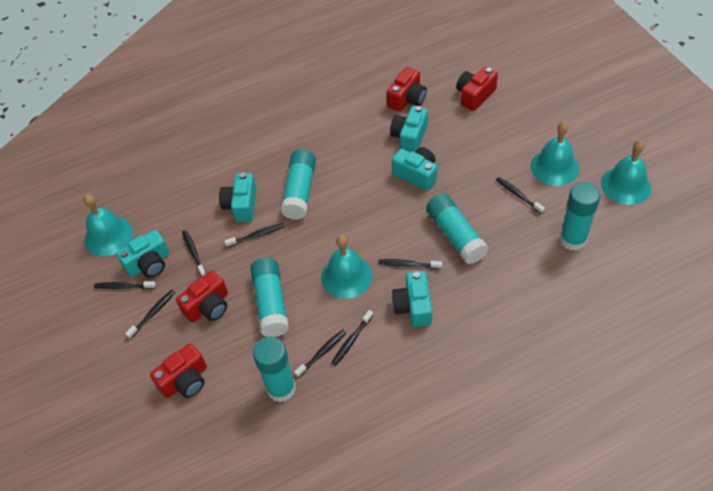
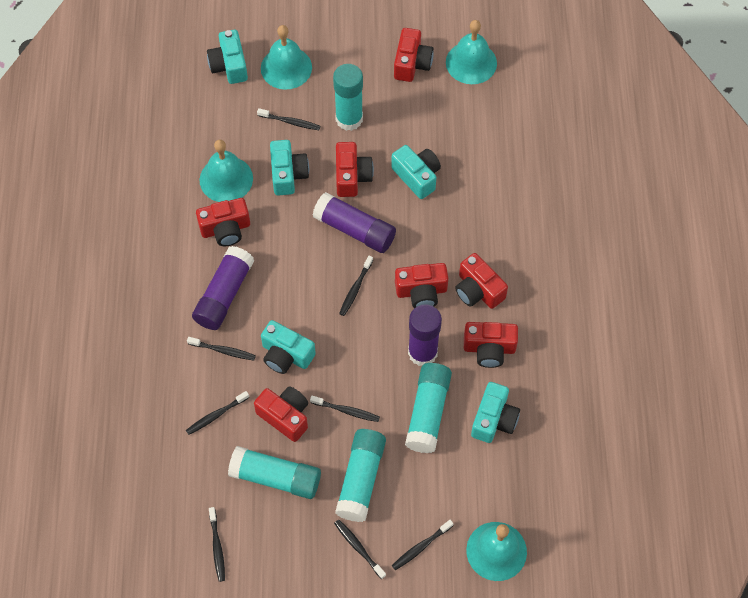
purple glue stick: 0 -> 3
red camera: 4 -> 7
turquoise glue stick: 5 -> 4

